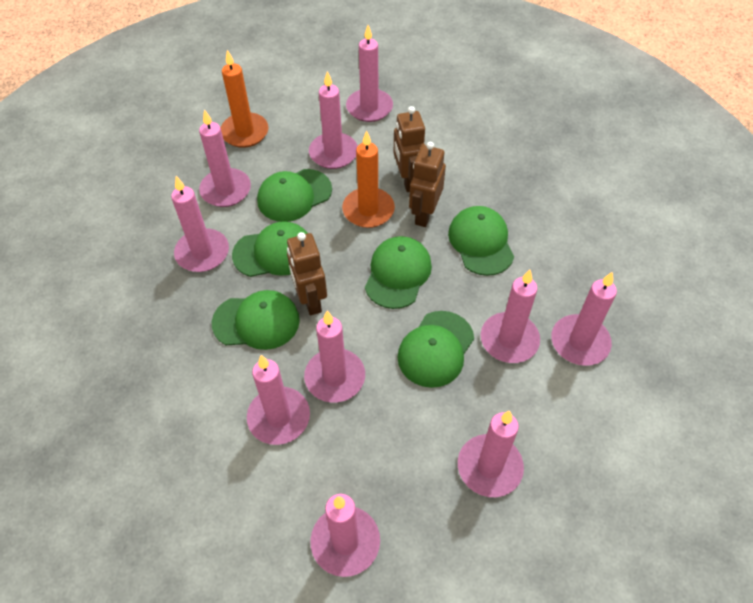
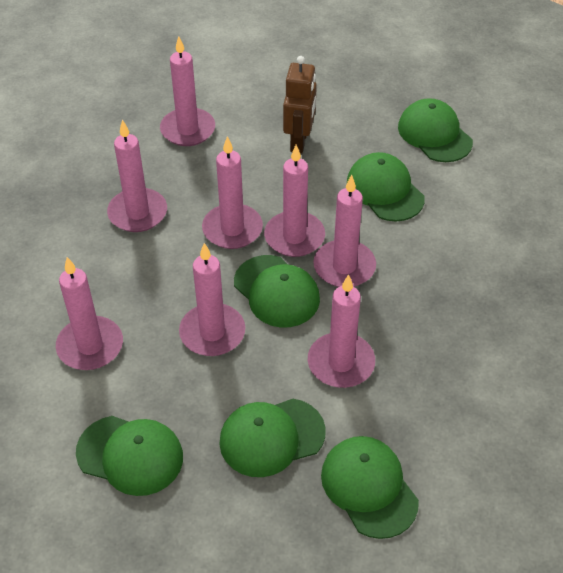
brown robot: 3 -> 1
orange candle: 2 -> 0
pink candle: 10 -> 8

